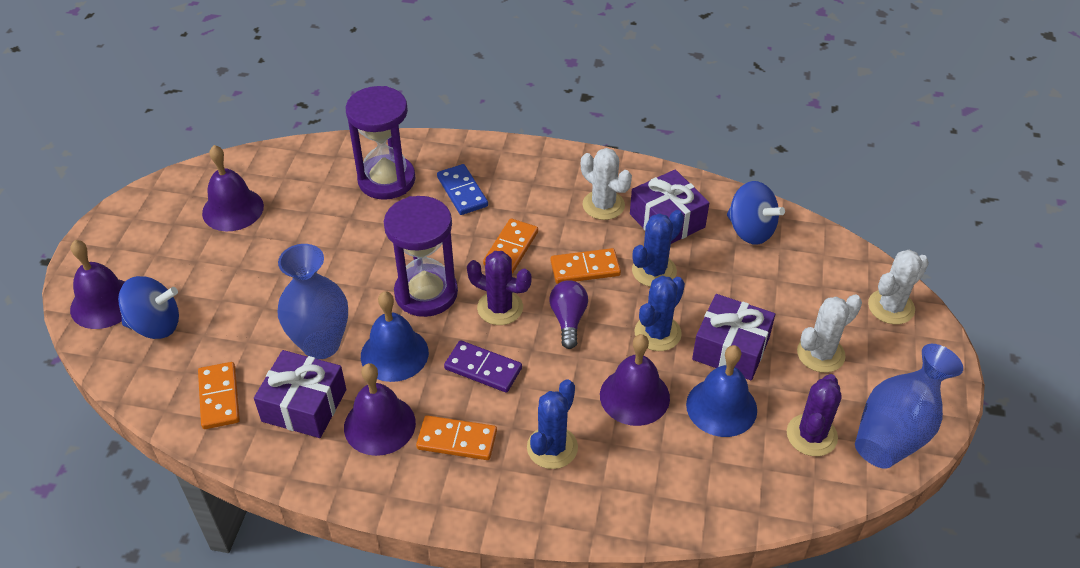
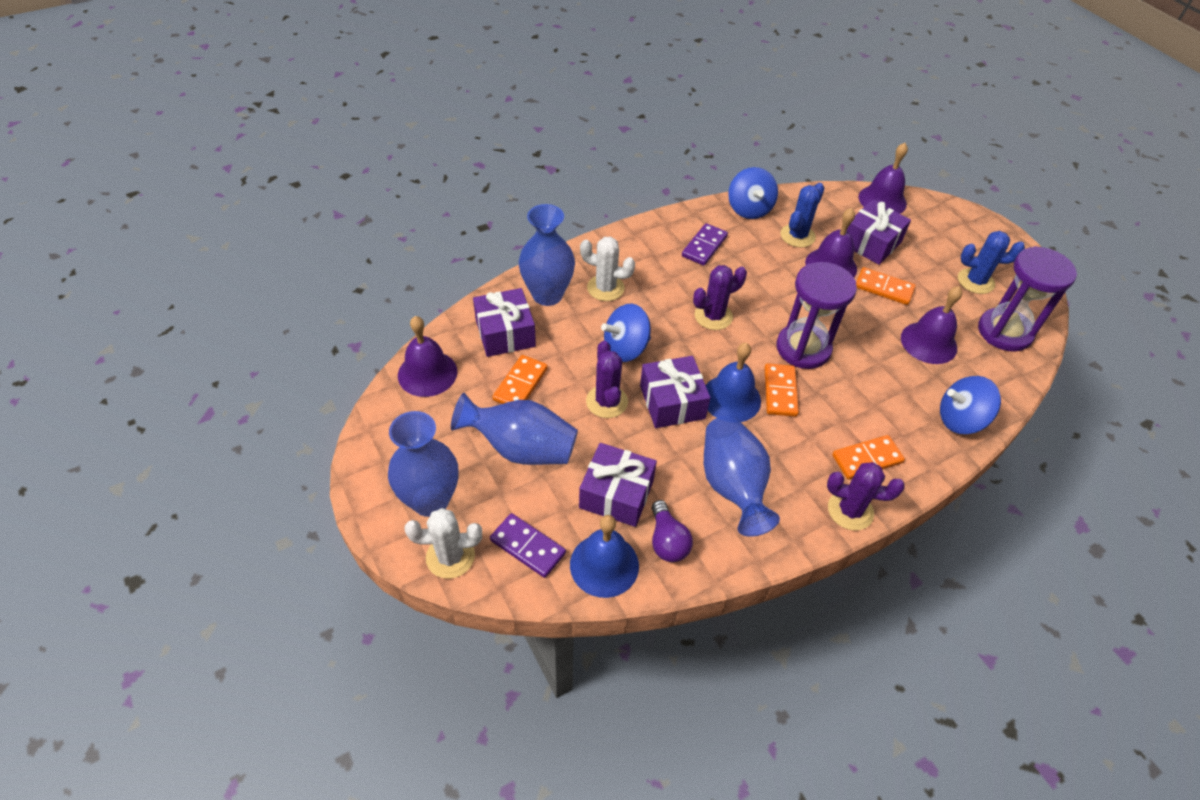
blue cactus: 3 -> 2
blue domino: 1 -> 0
blue spinning top: 2 -> 3
blue vase: 2 -> 4
purple cactus: 2 -> 3
purple domino: 1 -> 2
purple gift: 3 -> 4
white cactus: 3 -> 2

